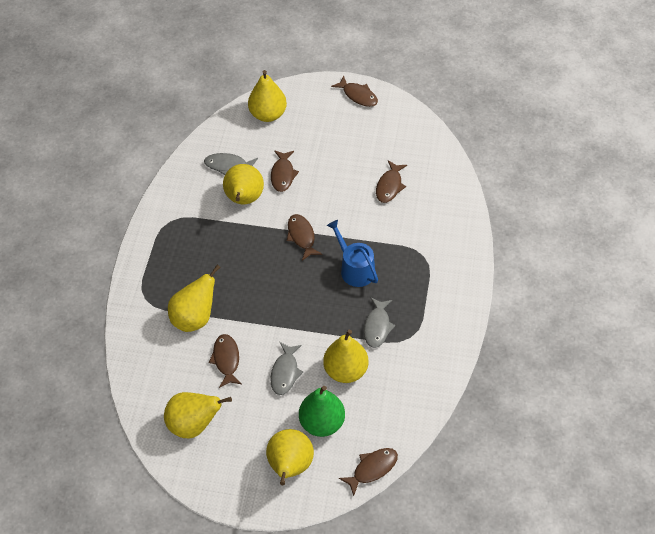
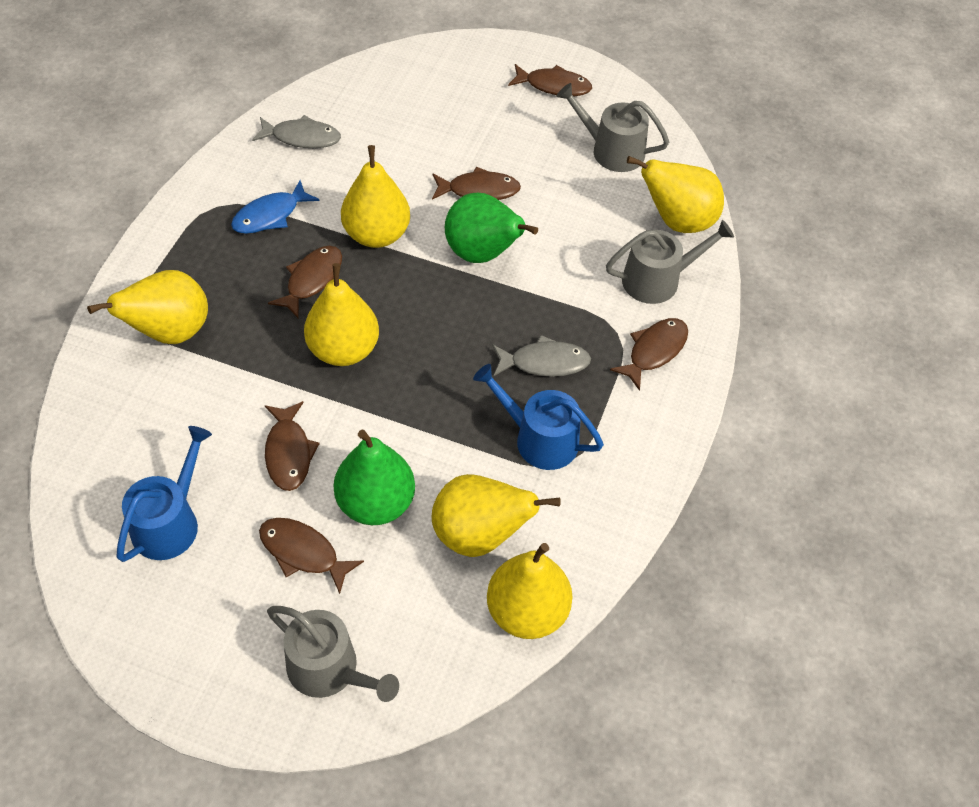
blue fish: 0 -> 1
blue watering can: 1 -> 2
green pear: 1 -> 2
grey fish: 3 -> 2
grey watering can: 0 -> 3

